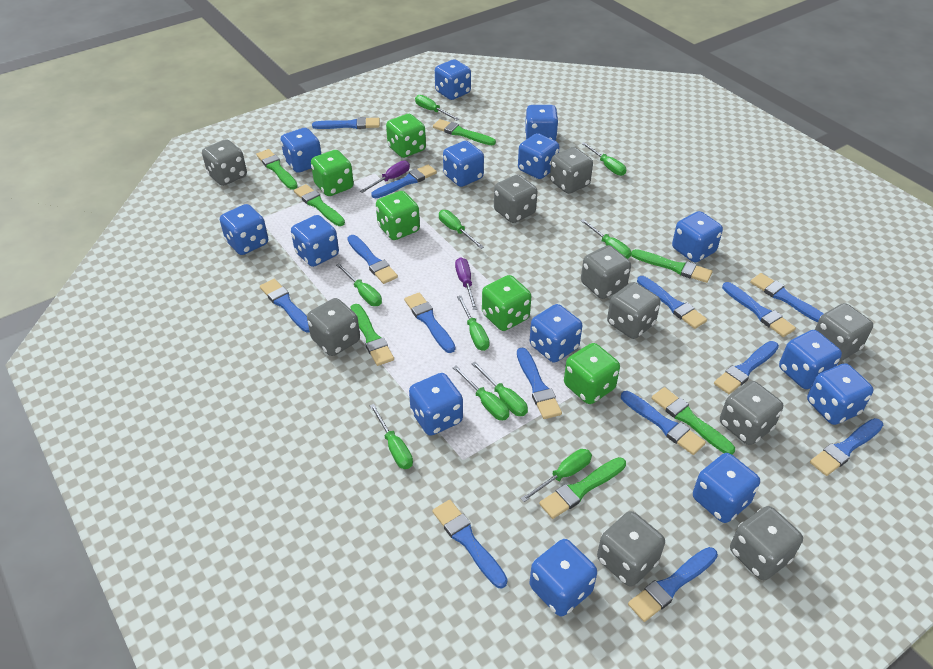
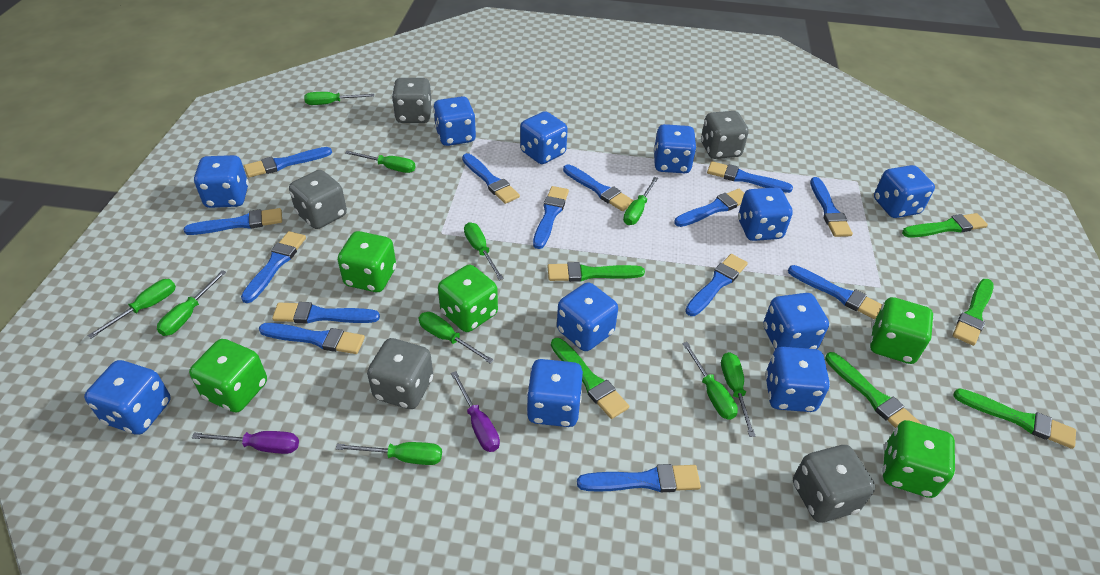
blue dice: 14 -> 11
green brush: 7 -> 6
grey dice: 10 -> 5

